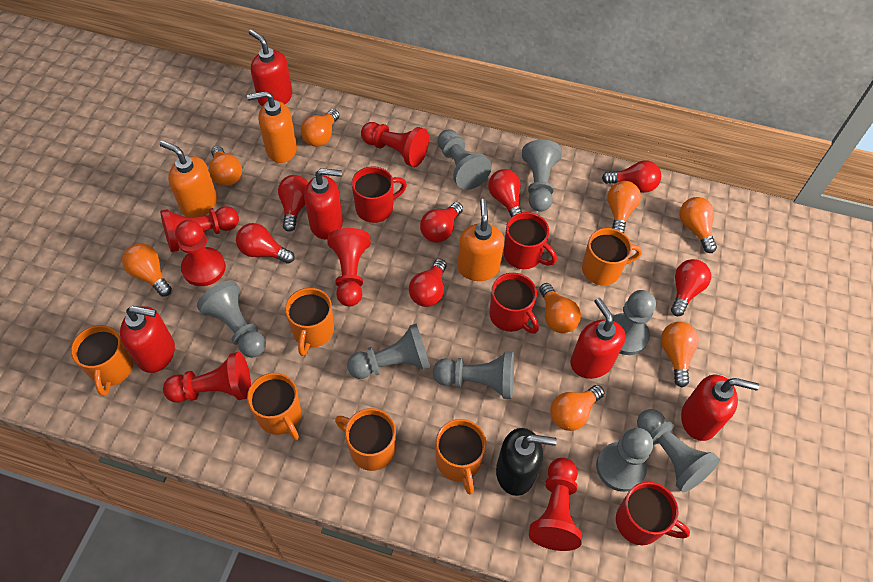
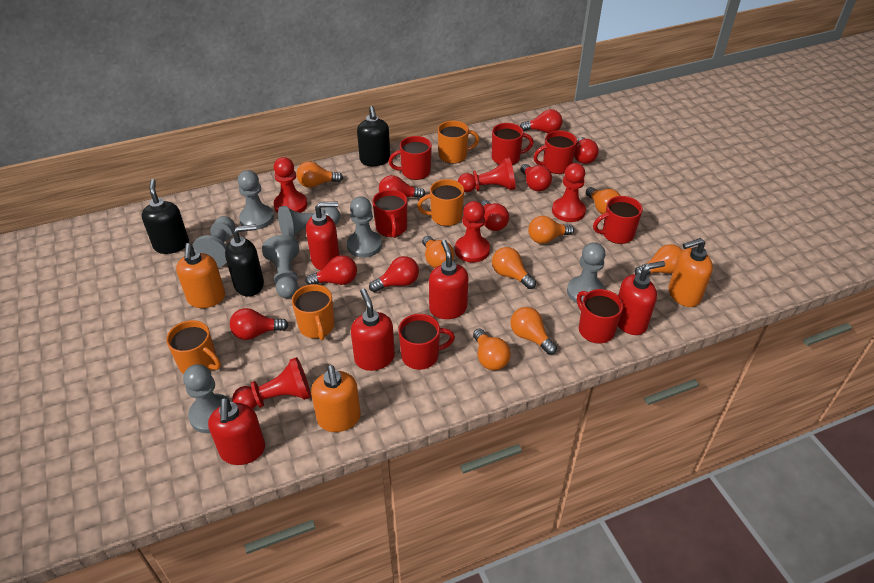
black soap dispenser: 1 -> 3
grey pawn: 8 -> 7
orange mug: 6 -> 4
red light bulb: 7 -> 8
red mug: 4 -> 7
red pawn: 6 -> 5

